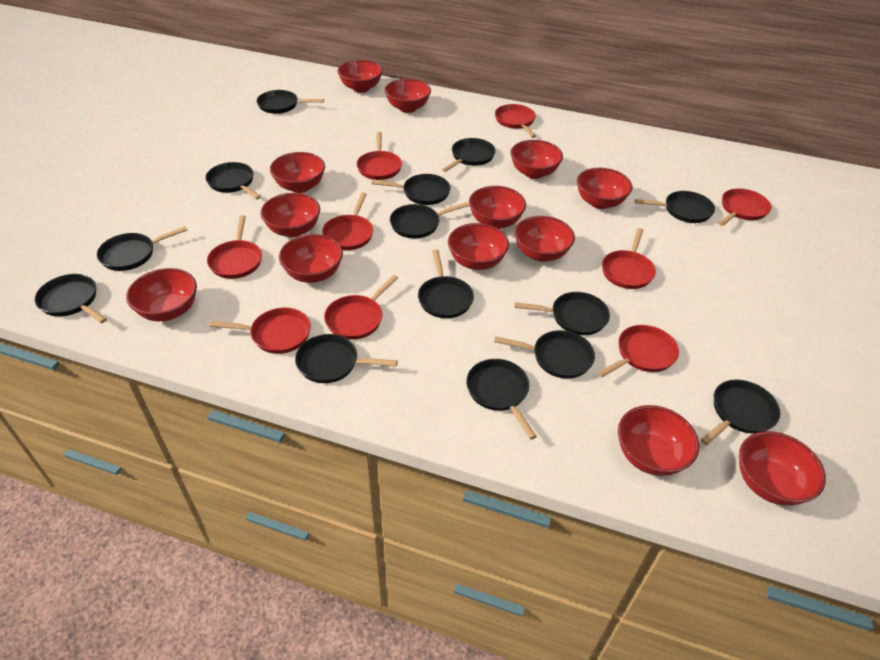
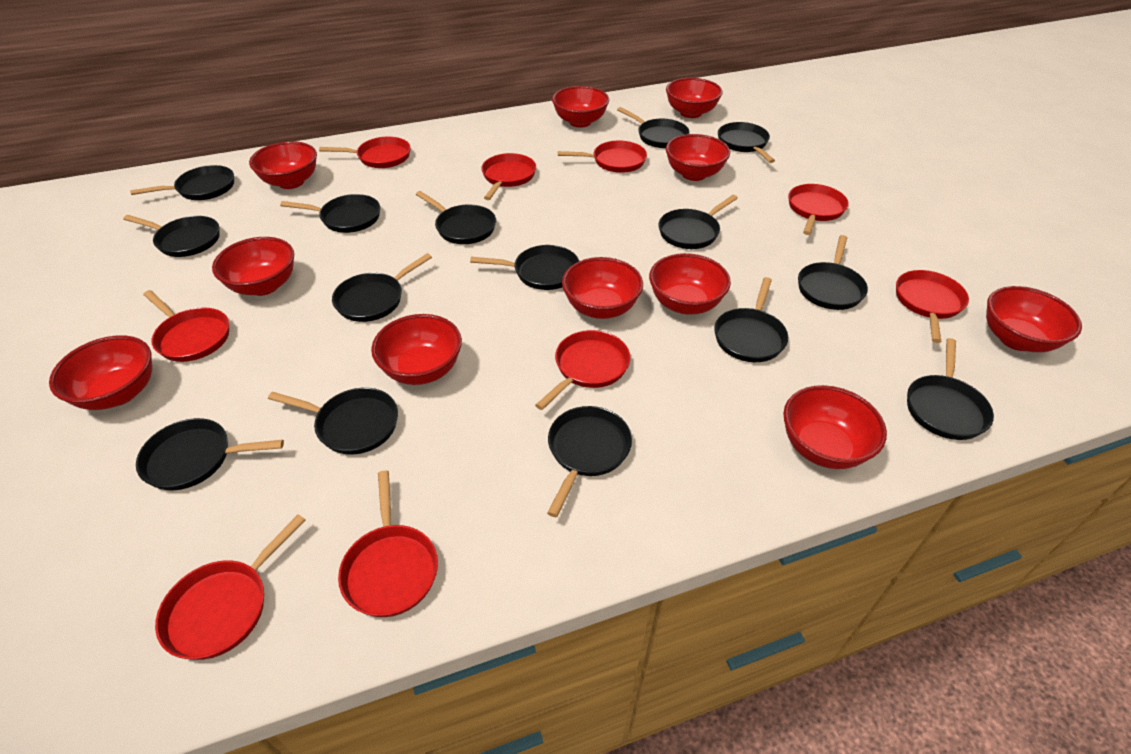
black pan: 14 -> 15
red bowl: 13 -> 11

